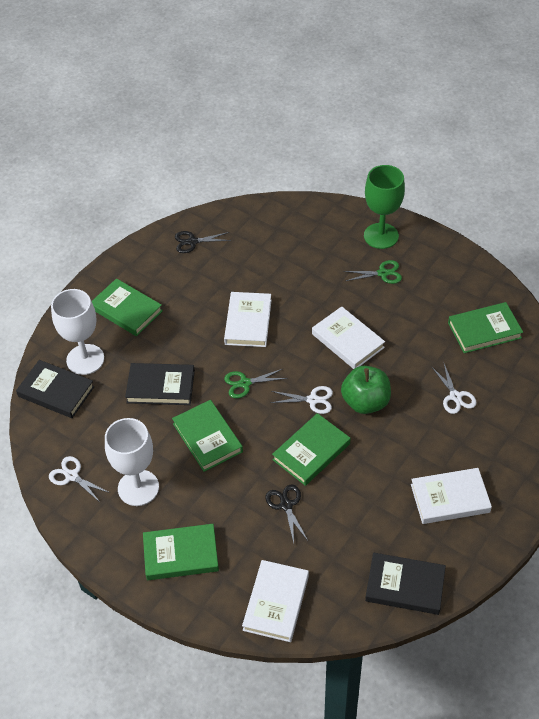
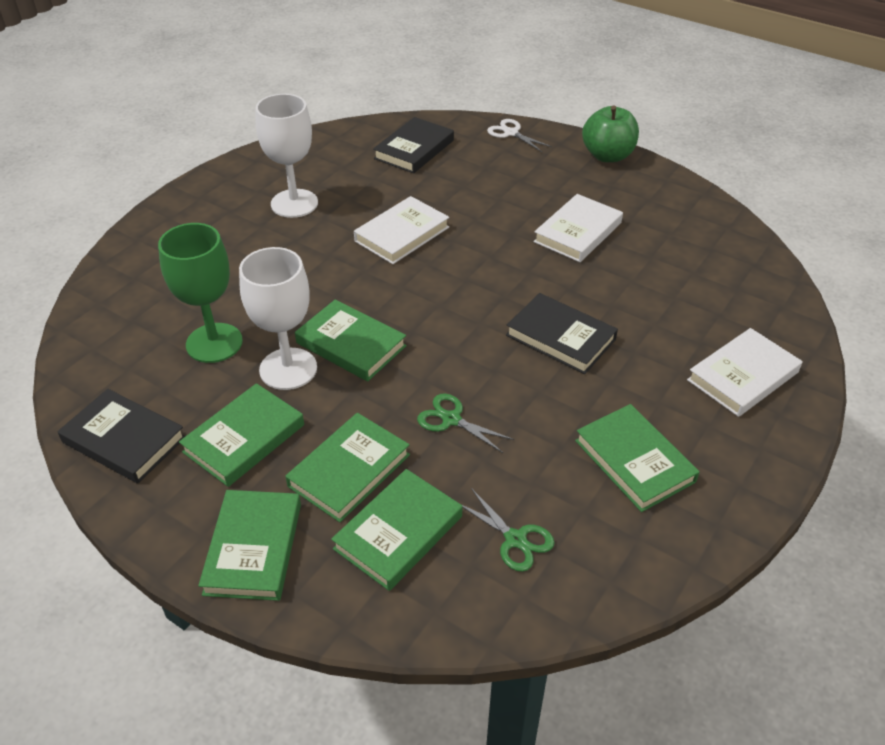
black scissors: 2 -> 0
green book: 5 -> 6
white book: 4 -> 3
white scissors: 3 -> 1

